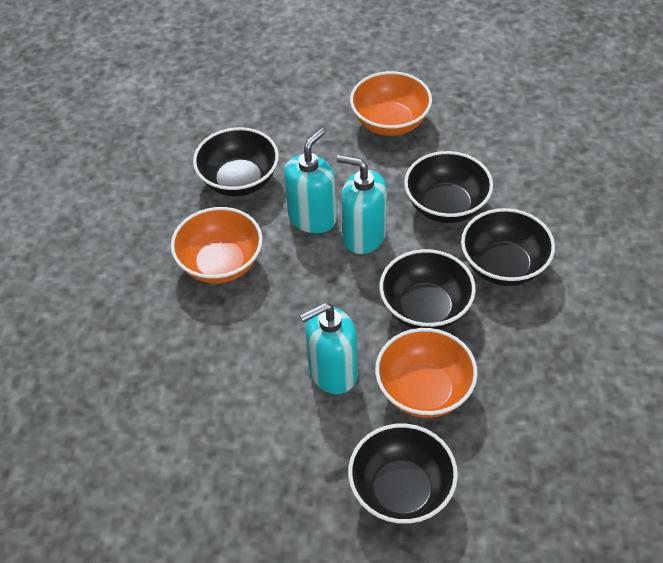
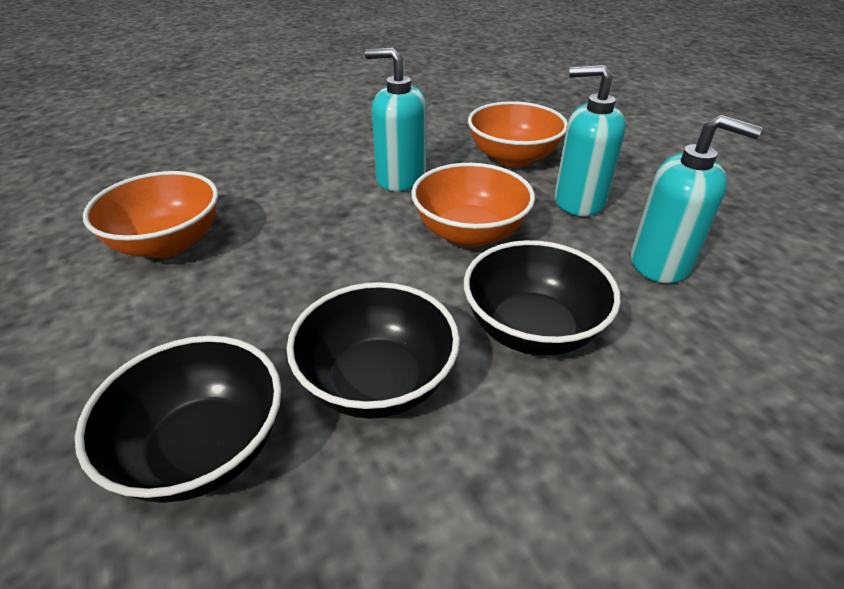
black bowl: 5 -> 3

